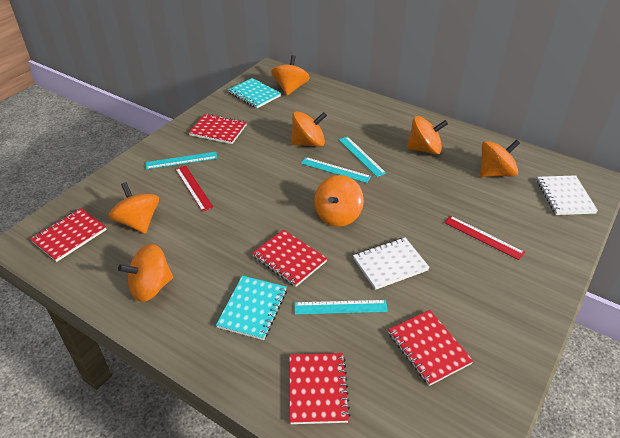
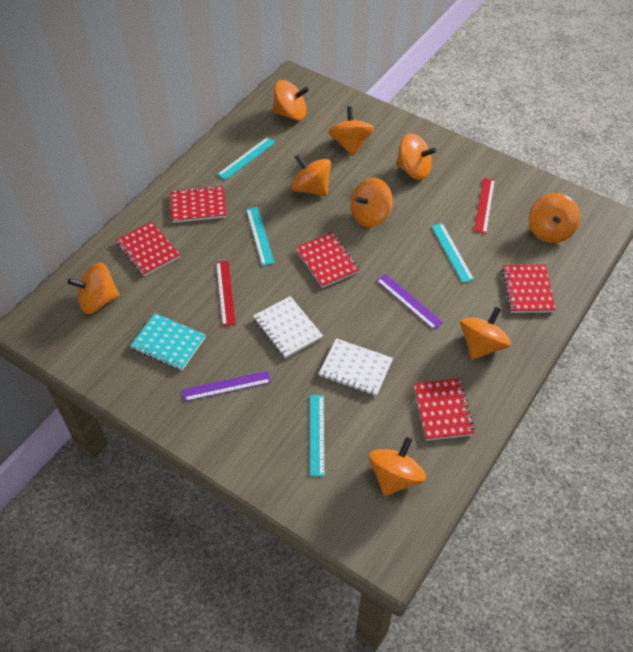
orange spinning top: 7 -> 9
purple ruler: 0 -> 2
turquoise notebook: 2 -> 1

